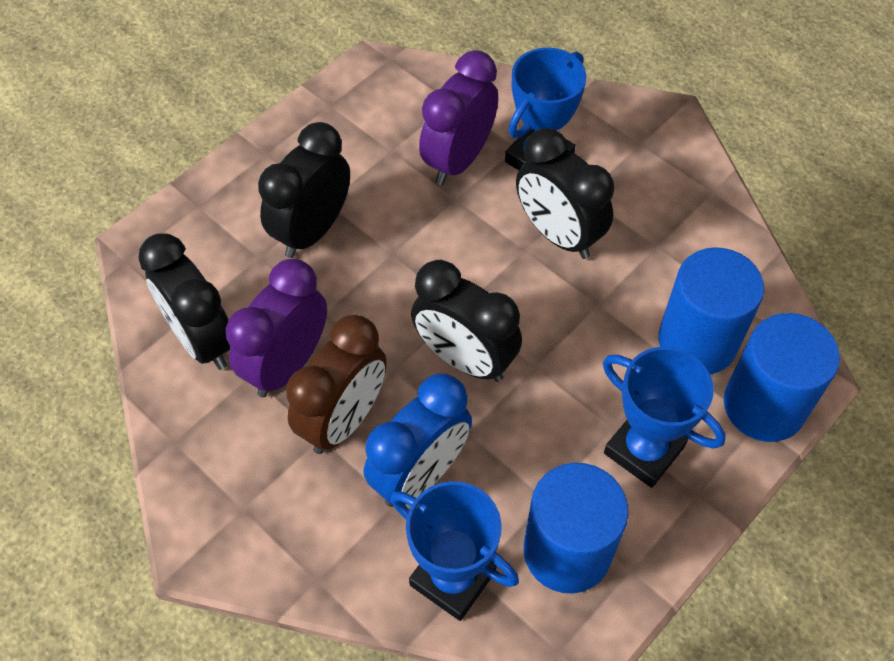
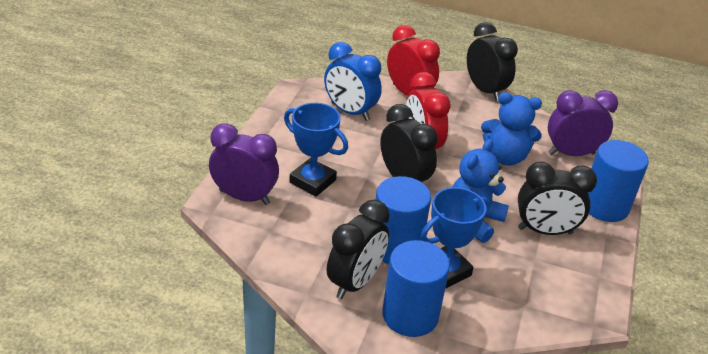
blue teddy bear: 0 -> 2
blue trophy: 3 -> 2
brown clock: 1 -> 0
red clock: 0 -> 2

